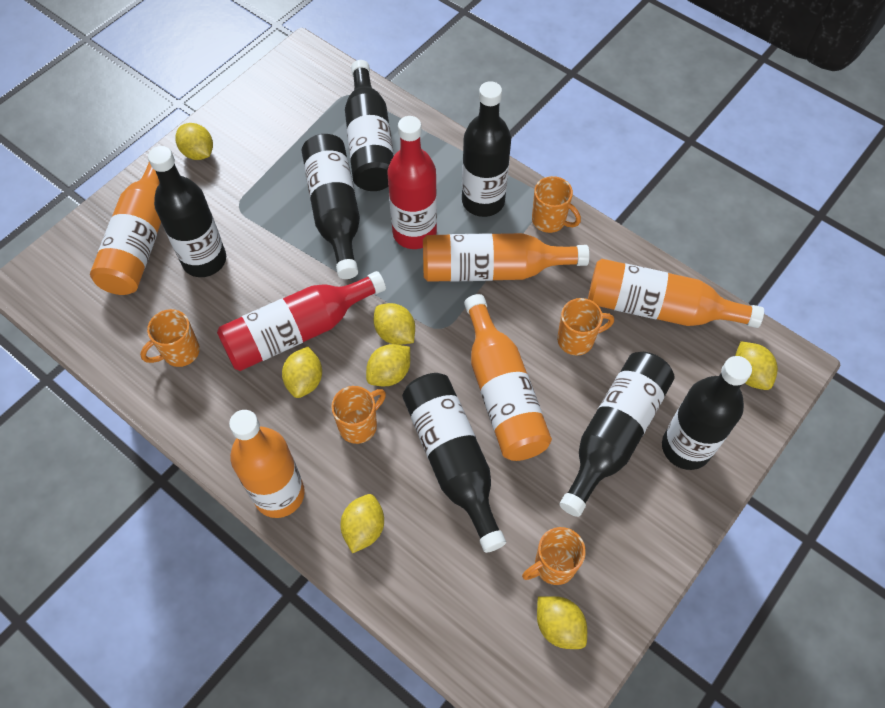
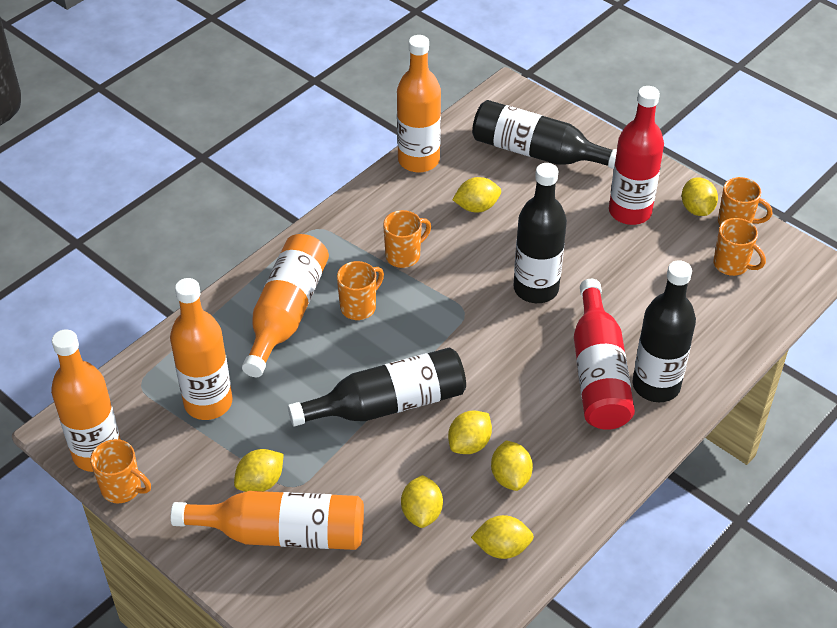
black bottle: 7 -> 4

